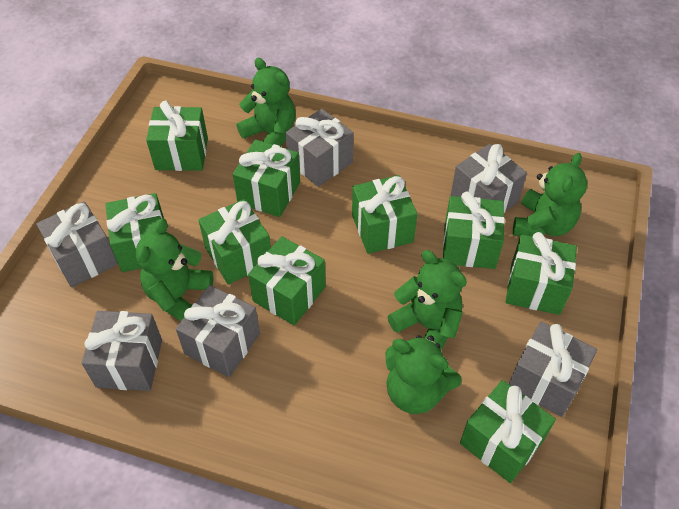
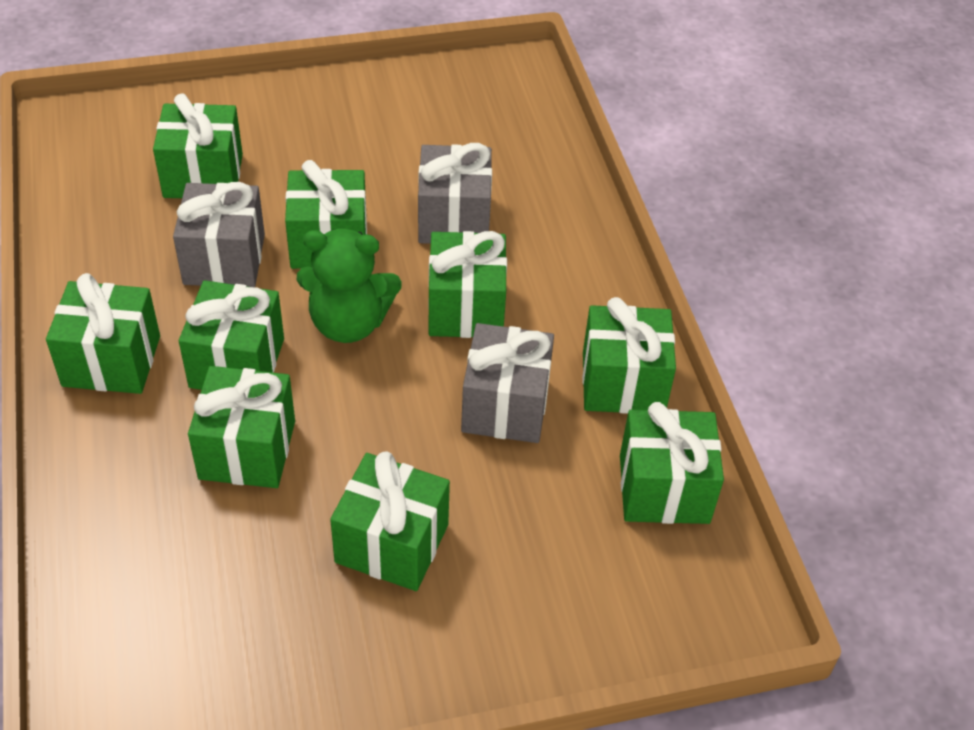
green teddy bear: 5 -> 1
grey gift: 6 -> 3

